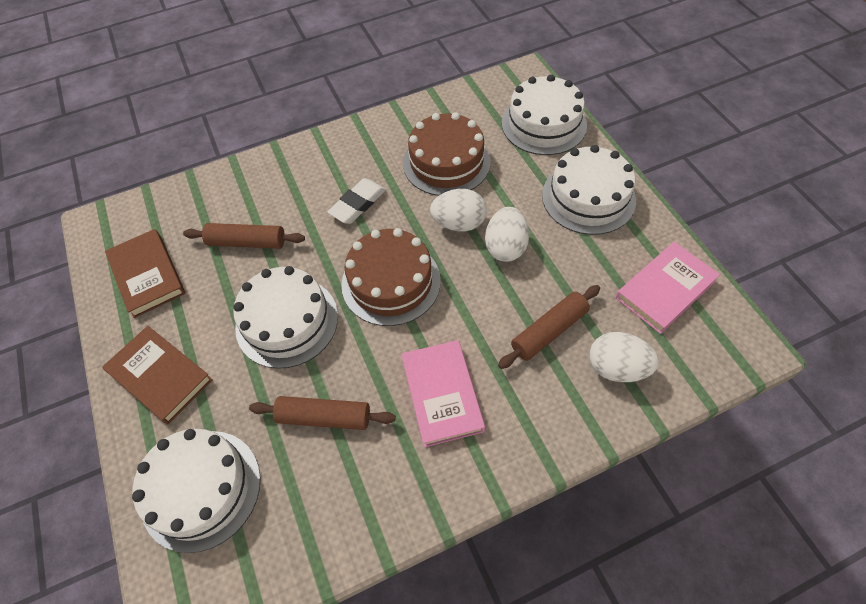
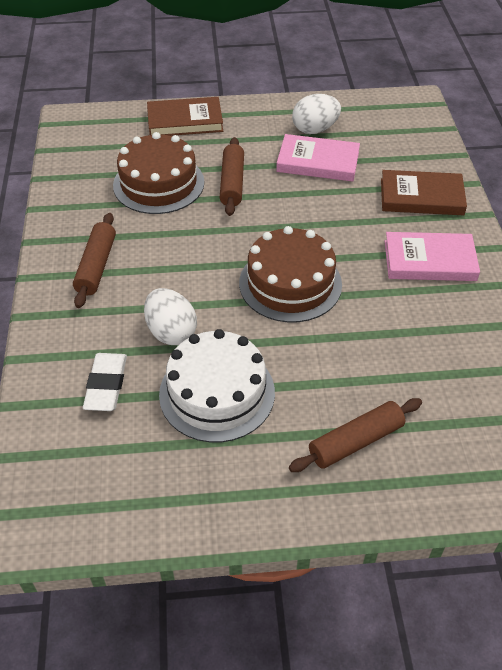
white cake: 4 -> 1
white egg: 3 -> 2

